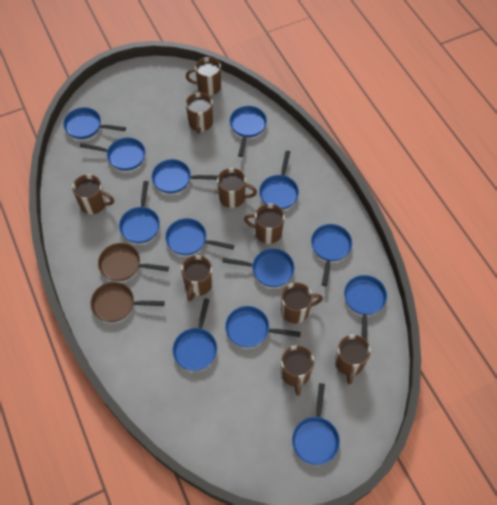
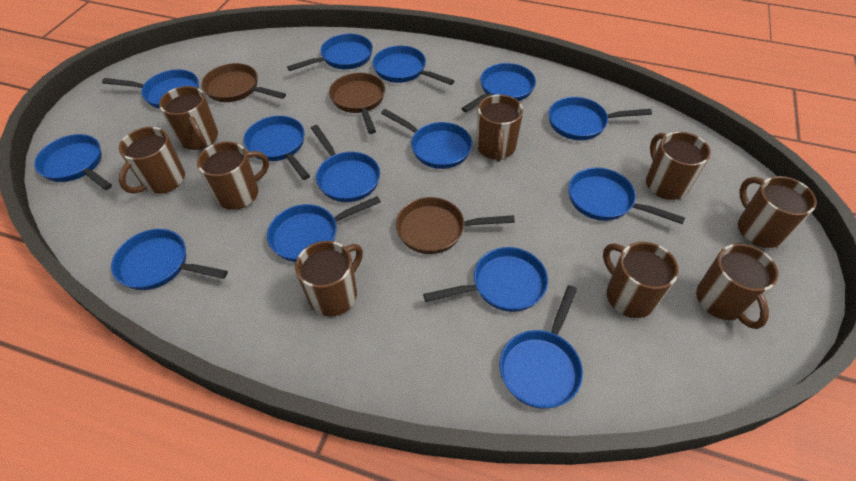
blue pan: 13 -> 14
brown pan: 2 -> 3

